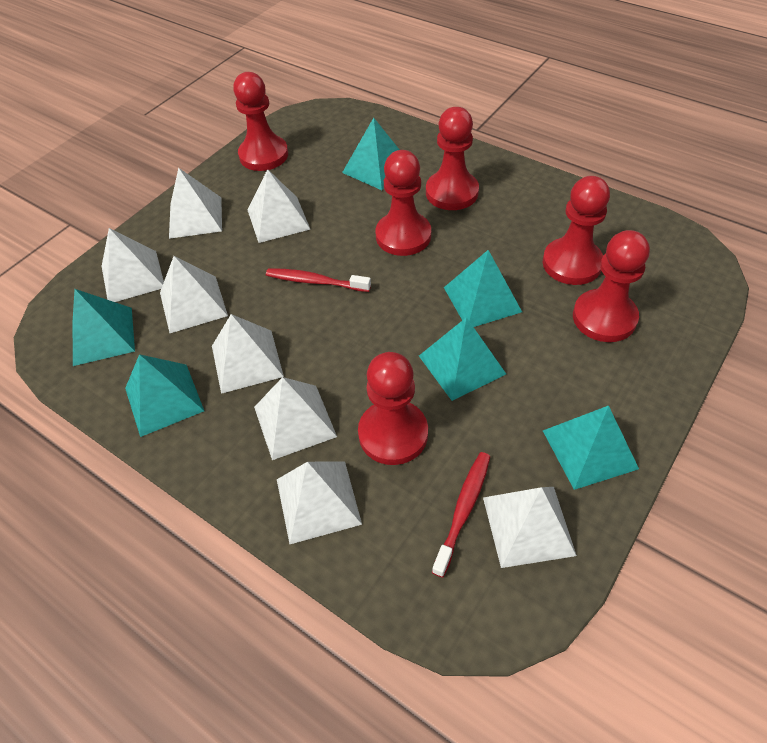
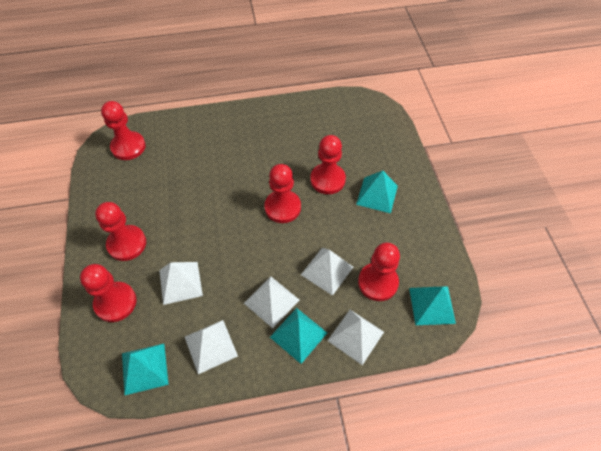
red toothbrush: 2 -> 0
turquoise pyramid: 6 -> 4
white pyramid: 8 -> 5

